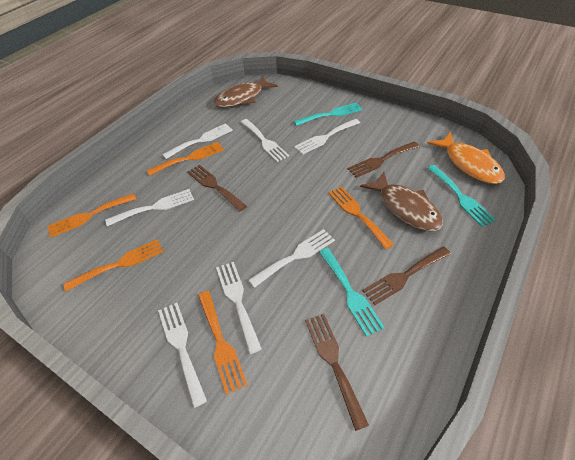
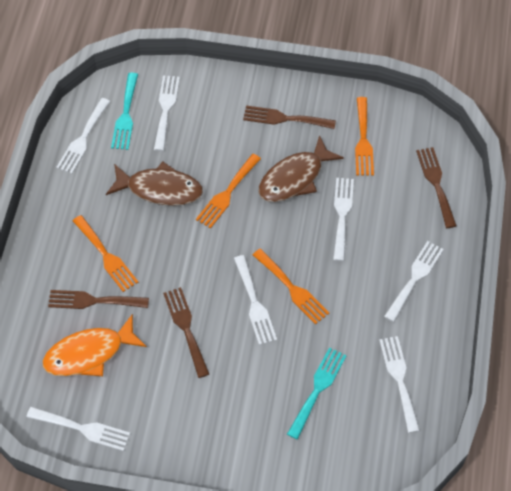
orange fork: 5 -> 4
turquoise fork: 3 -> 2

